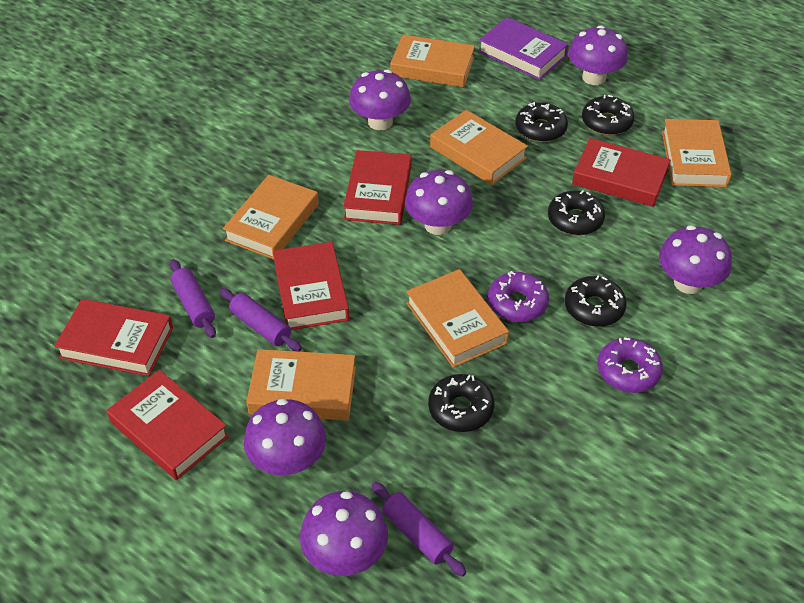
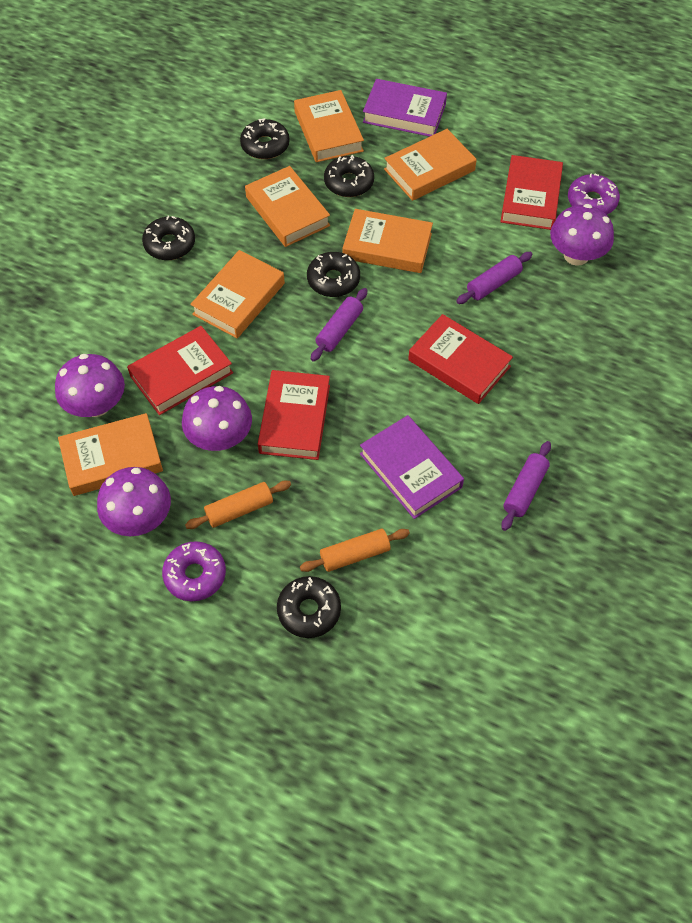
orange rolling pin: 0 -> 2
purple book: 1 -> 2
purple mushroom: 6 -> 4
red book: 5 -> 4

